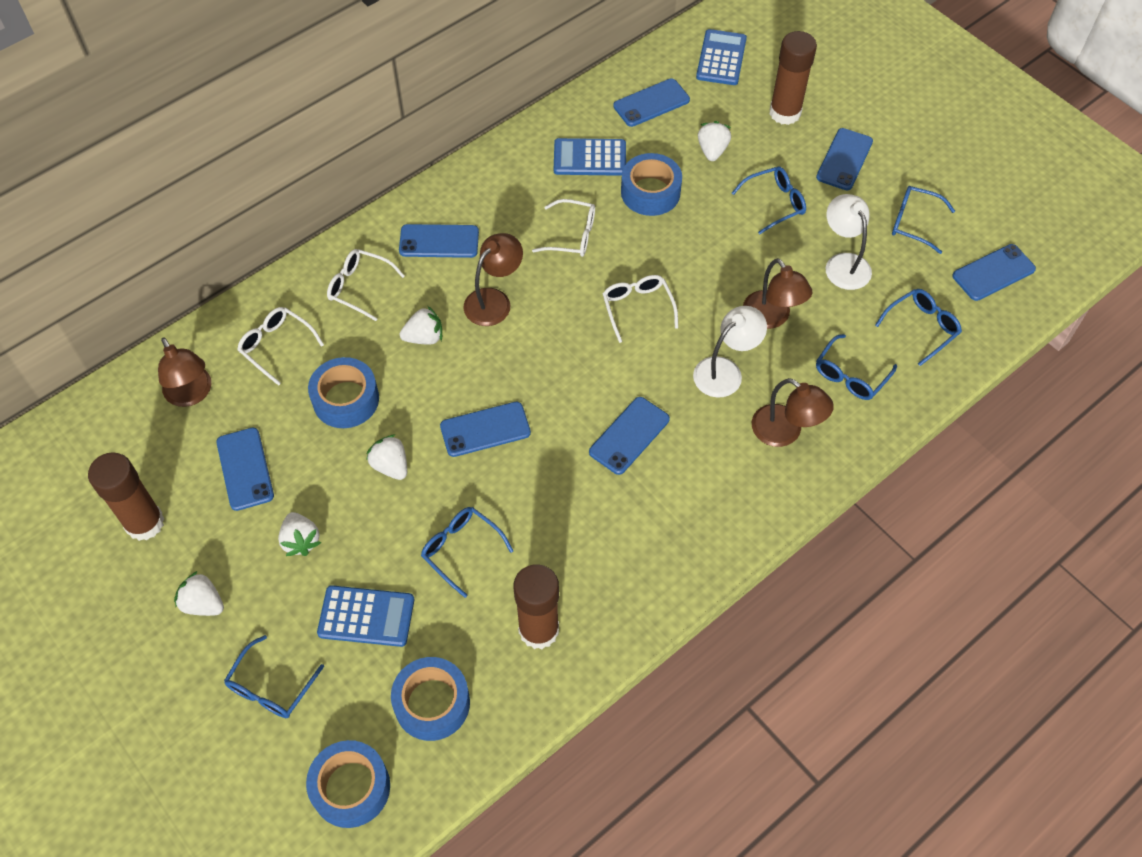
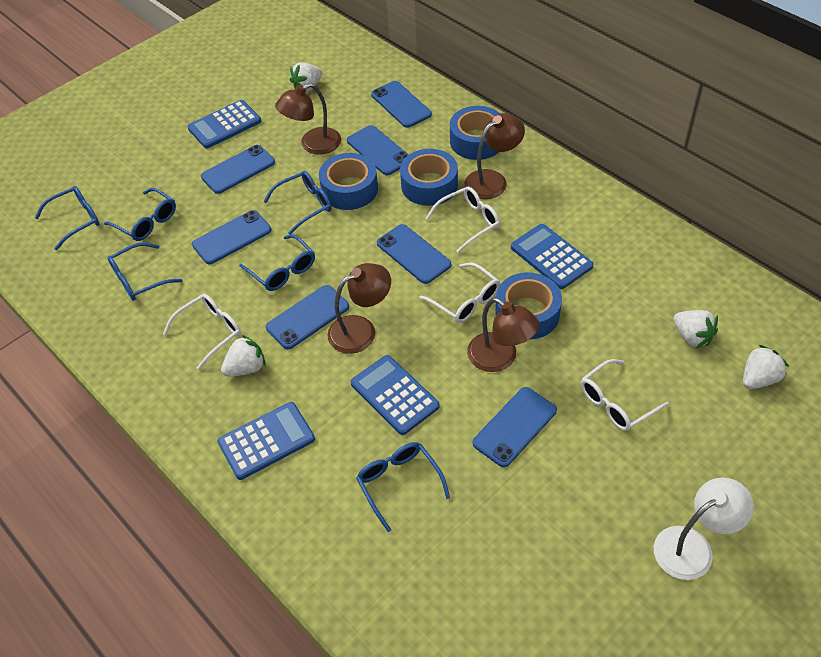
blue calculator: 3 -> 4
brown glue stick: 3 -> 0
white lamp: 2 -> 1
white strawberry: 5 -> 4

